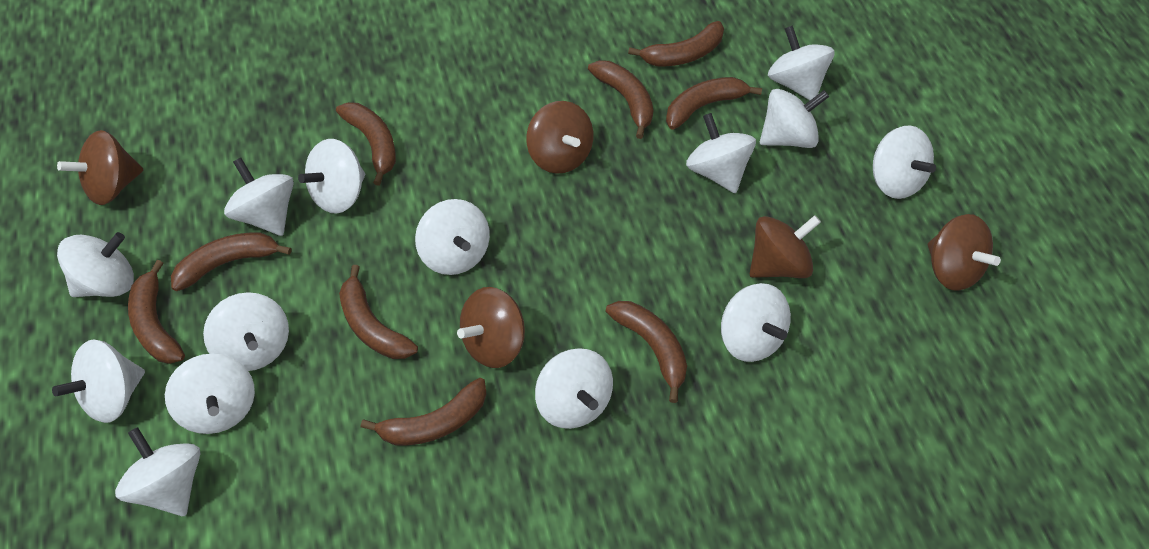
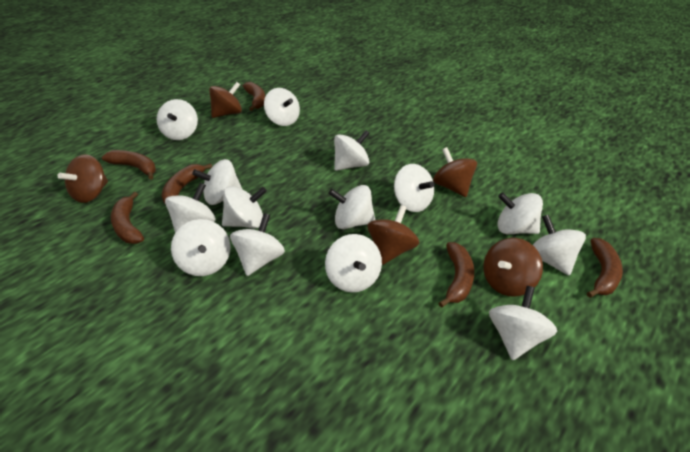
brown banana: 9 -> 6

